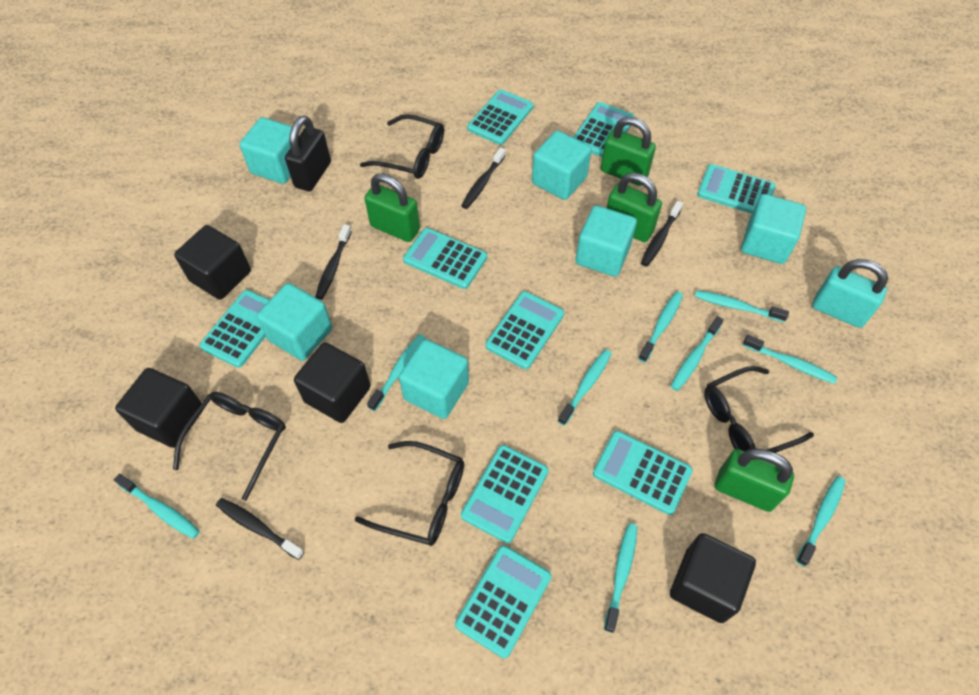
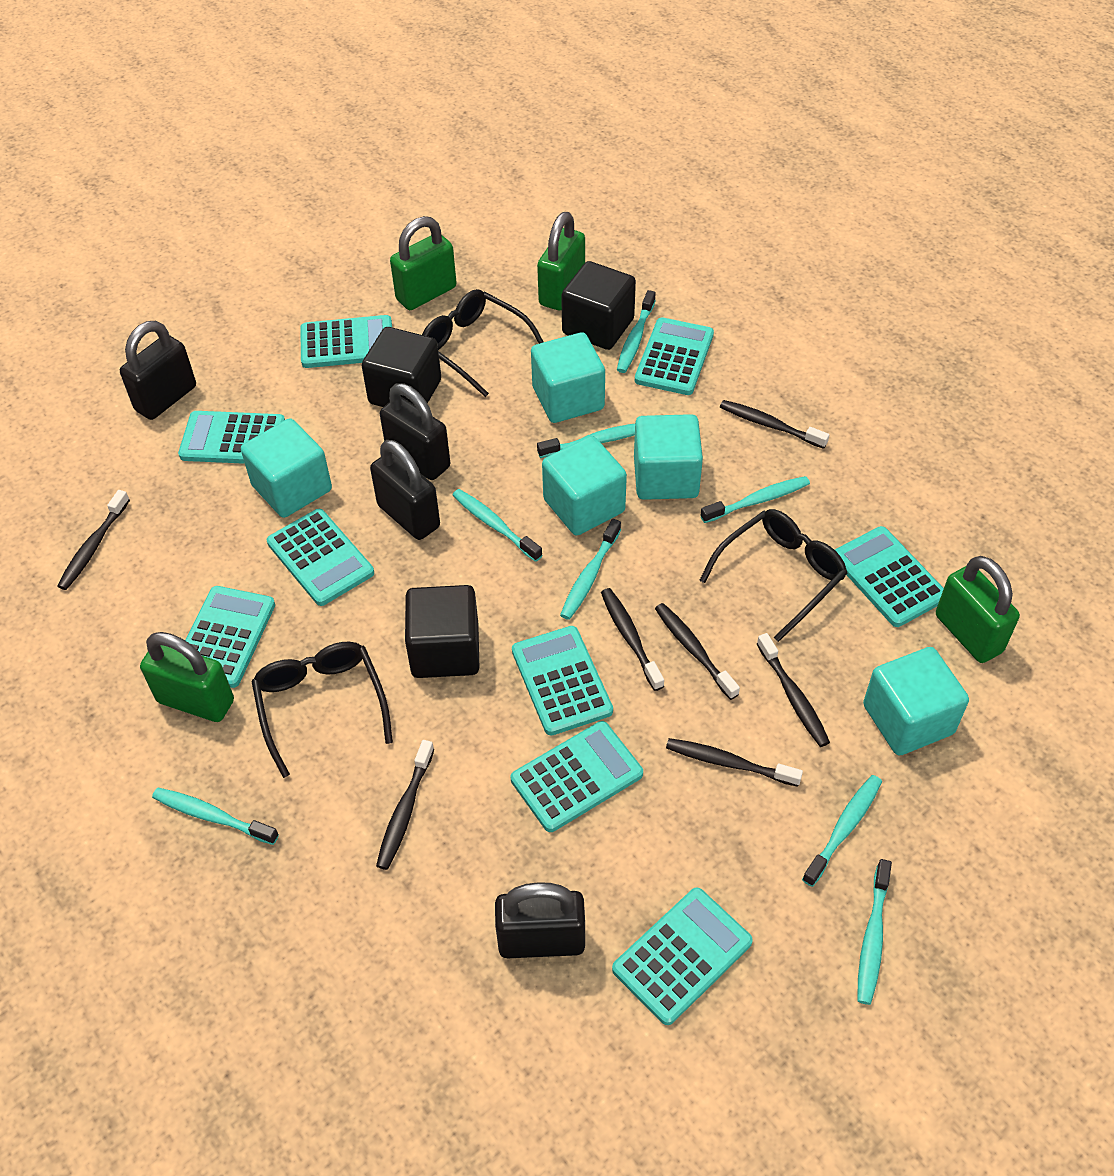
black cube: 4 -> 3
black glasses: 4 -> 3
black padlock: 1 -> 4
black toothbrush: 4 -> 7
turquoise cube: 6 -> 5
turquoise padlock: 1 -> 0
turquoise toothbrush: 9 -> 8

